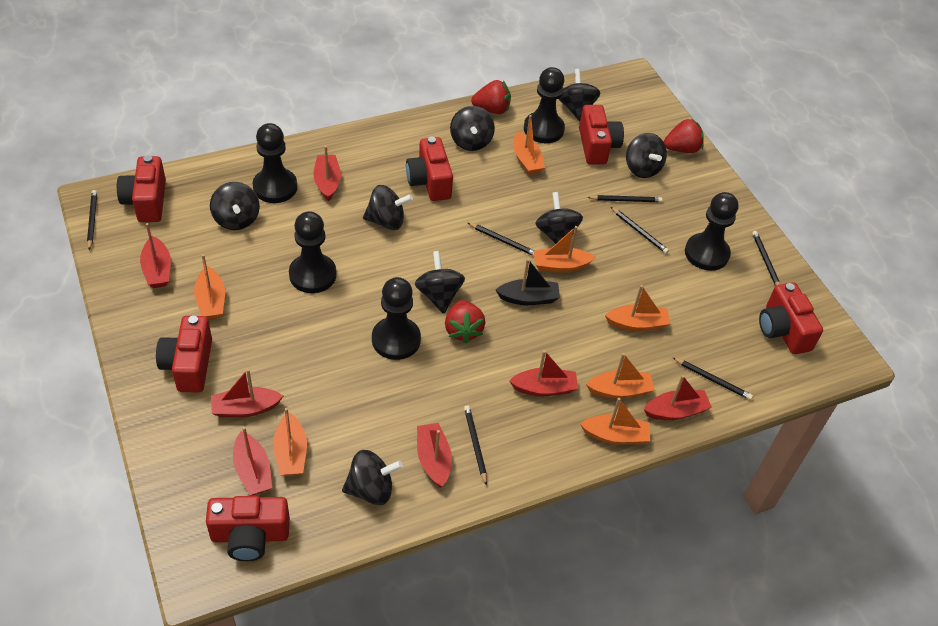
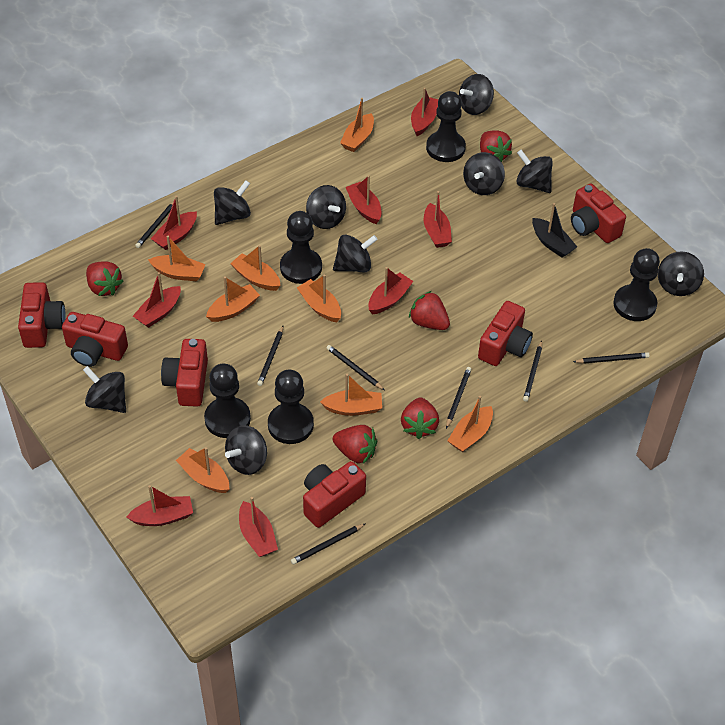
black spinning top: 8 -> 9
orange boat: 7 -> 8
red boat: 7 -> 8
red strawberry: 3 -> 5

